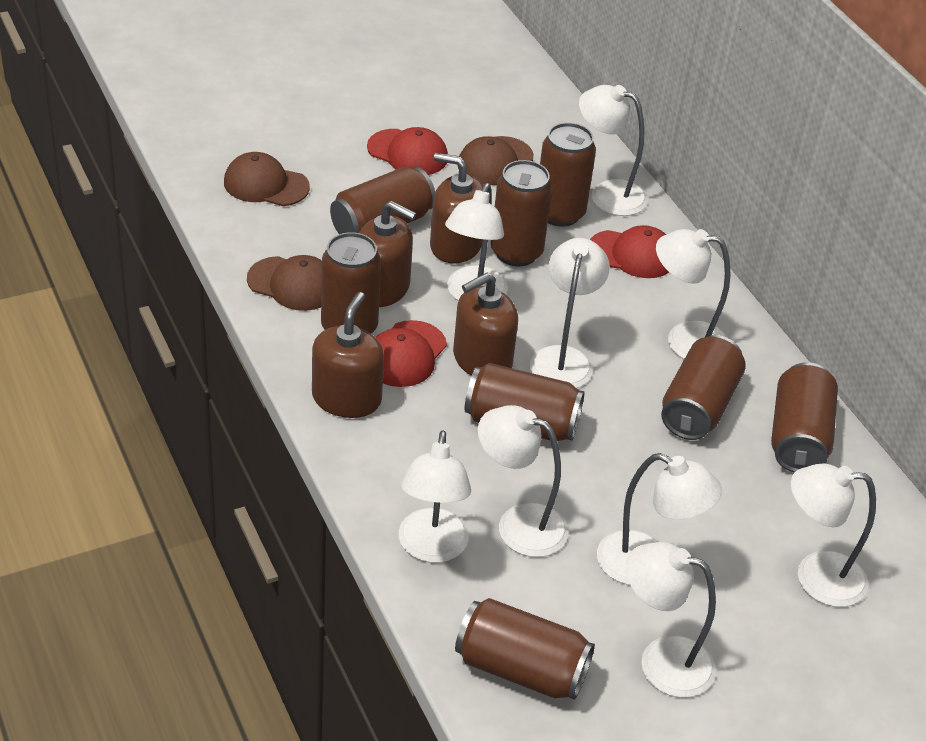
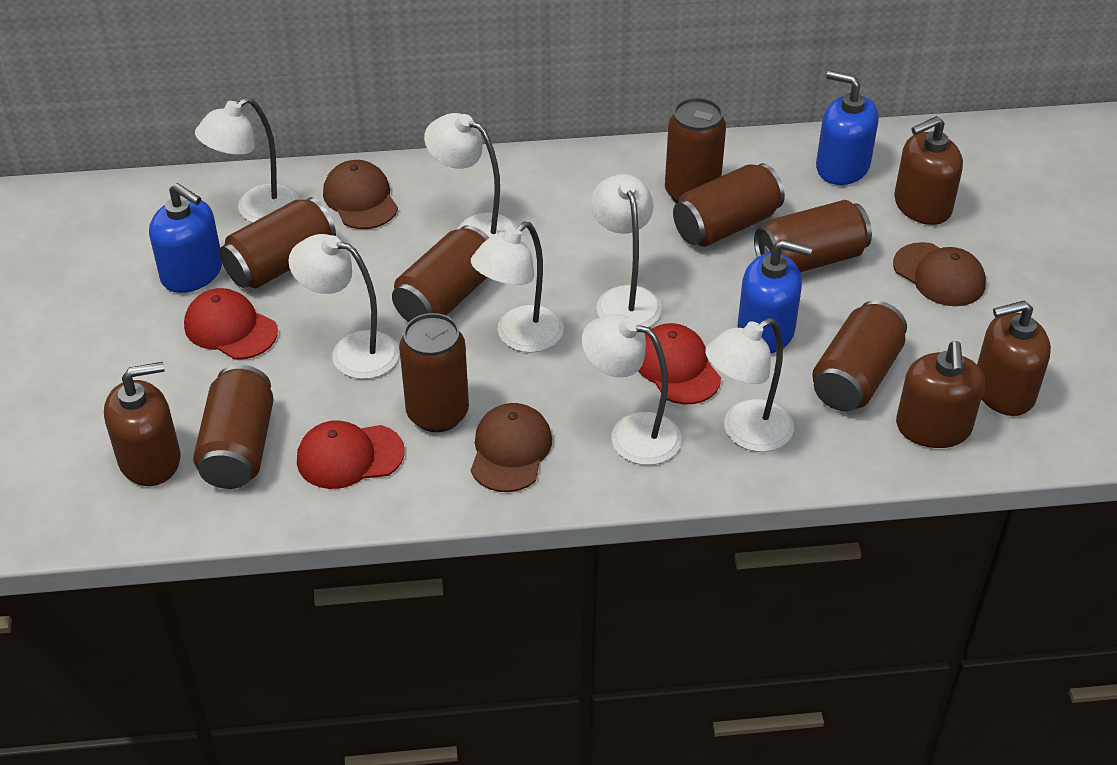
blue soap dispenser: 0 -> 3
white lamp: 9 -> 7

